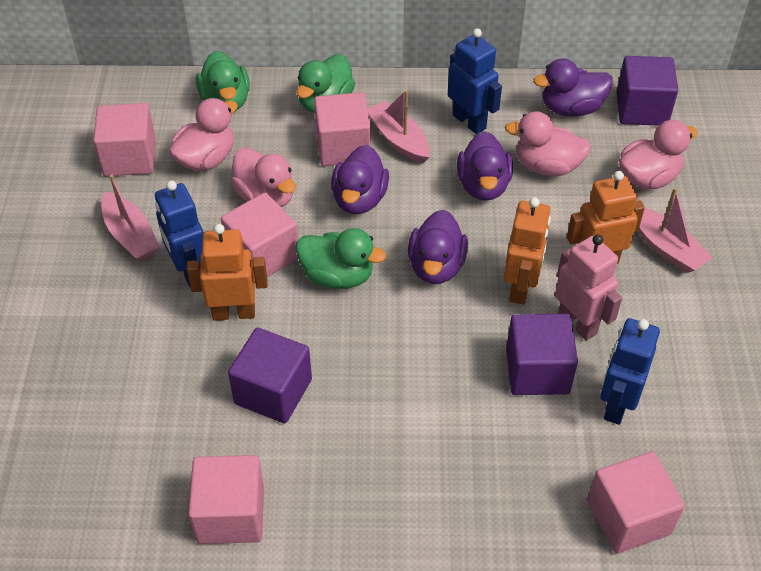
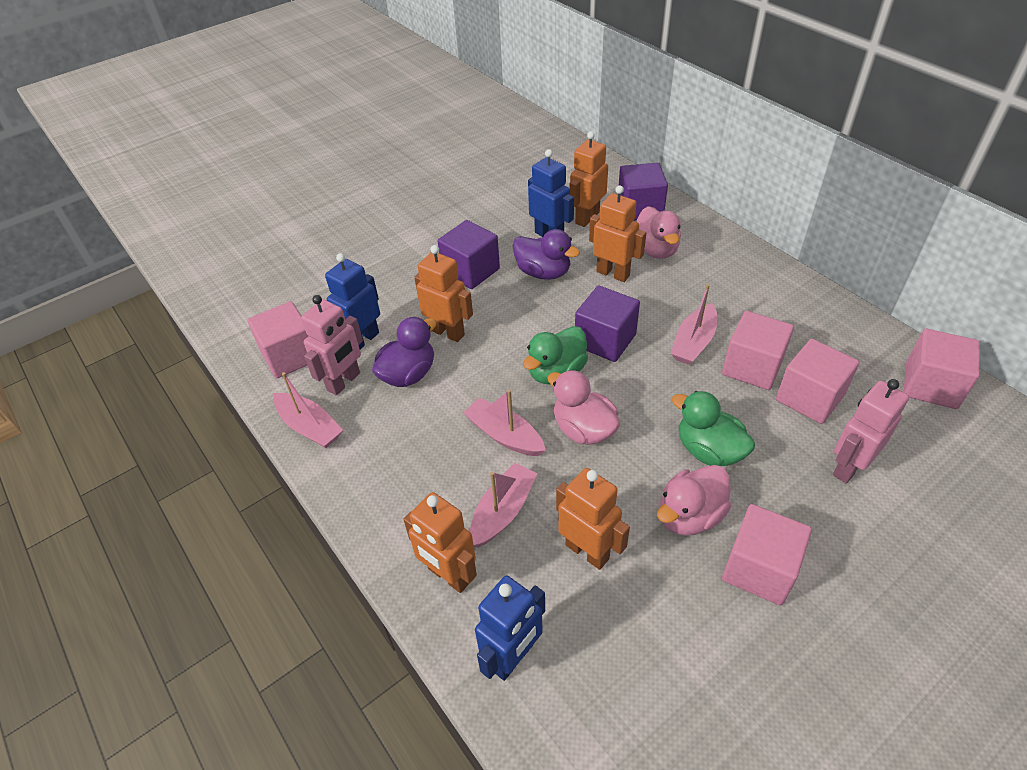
green duck: 3 -> 2
orange robot: 3 -> 5
pink boat: 3 -> 4
pink duck: 4 -> 3
pink robot: 1 -> 2
purple duck: 4 -> 2

